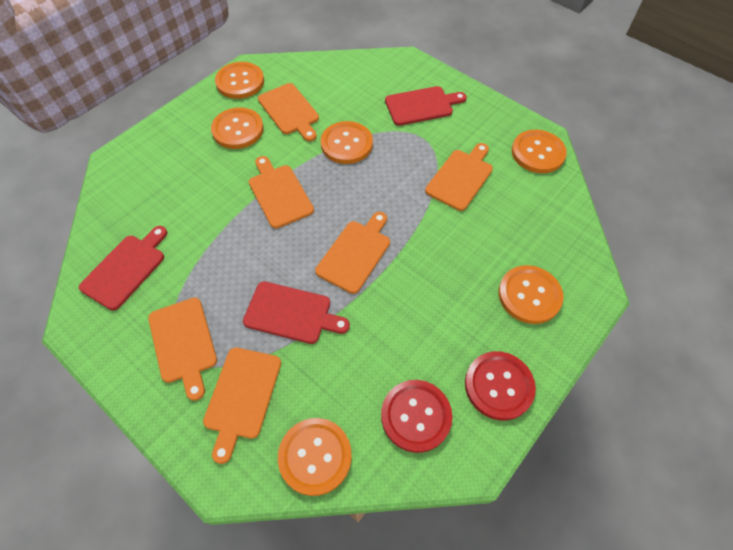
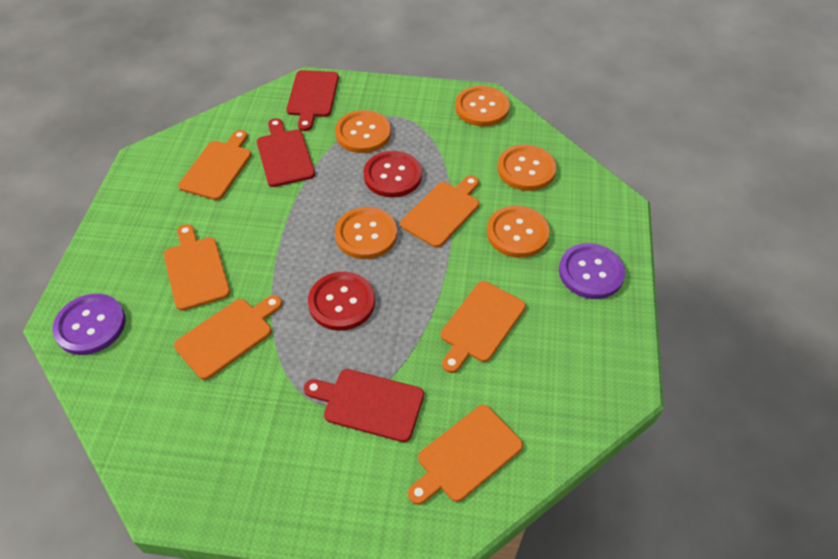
orange button: 6 -> 5
purple button: 0 -> 2

